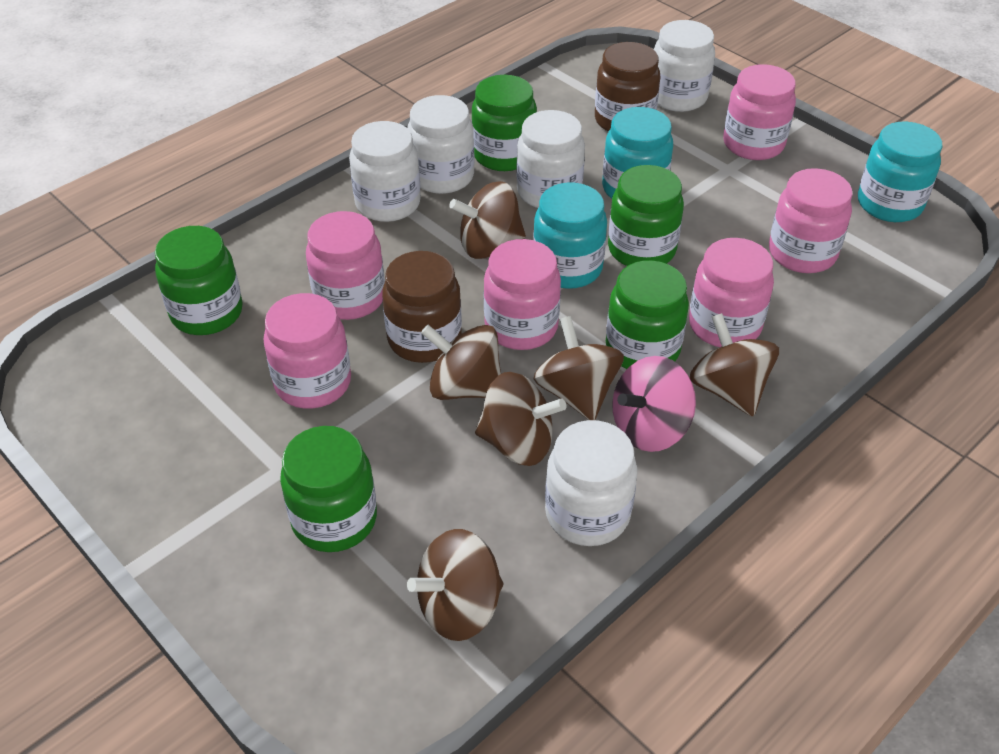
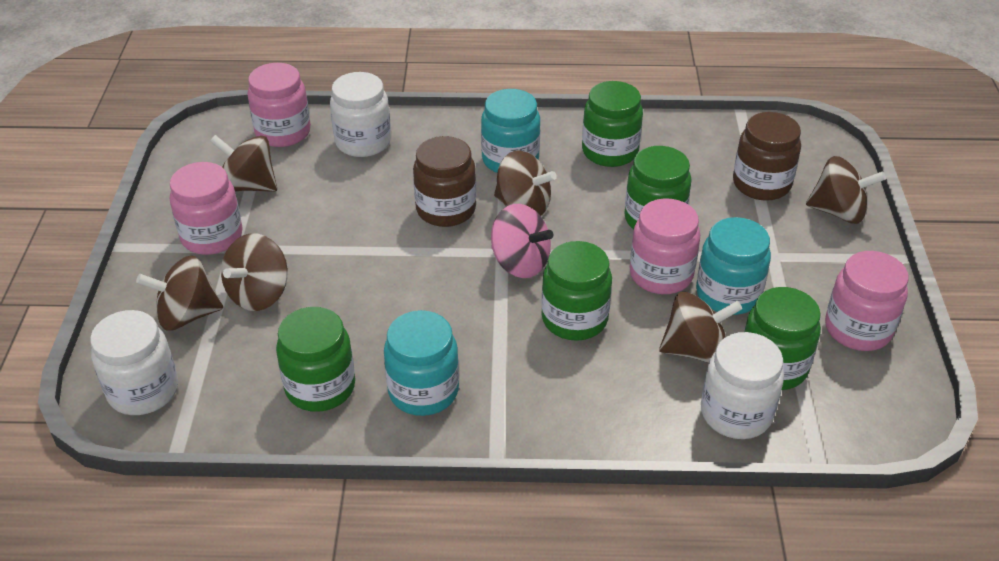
pink jar: 6 -> 4
white jar: 5 -> 3

